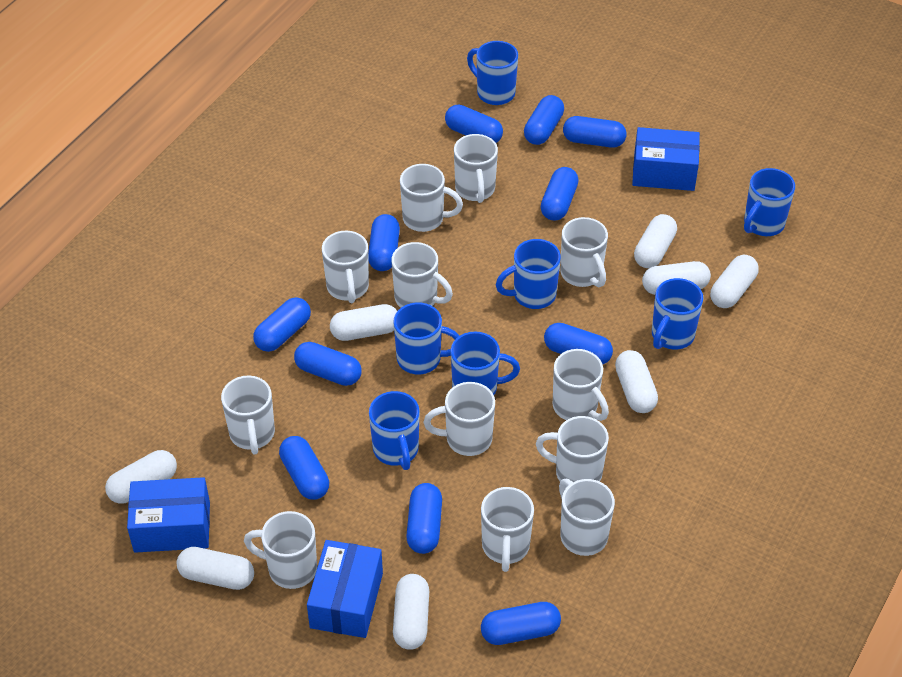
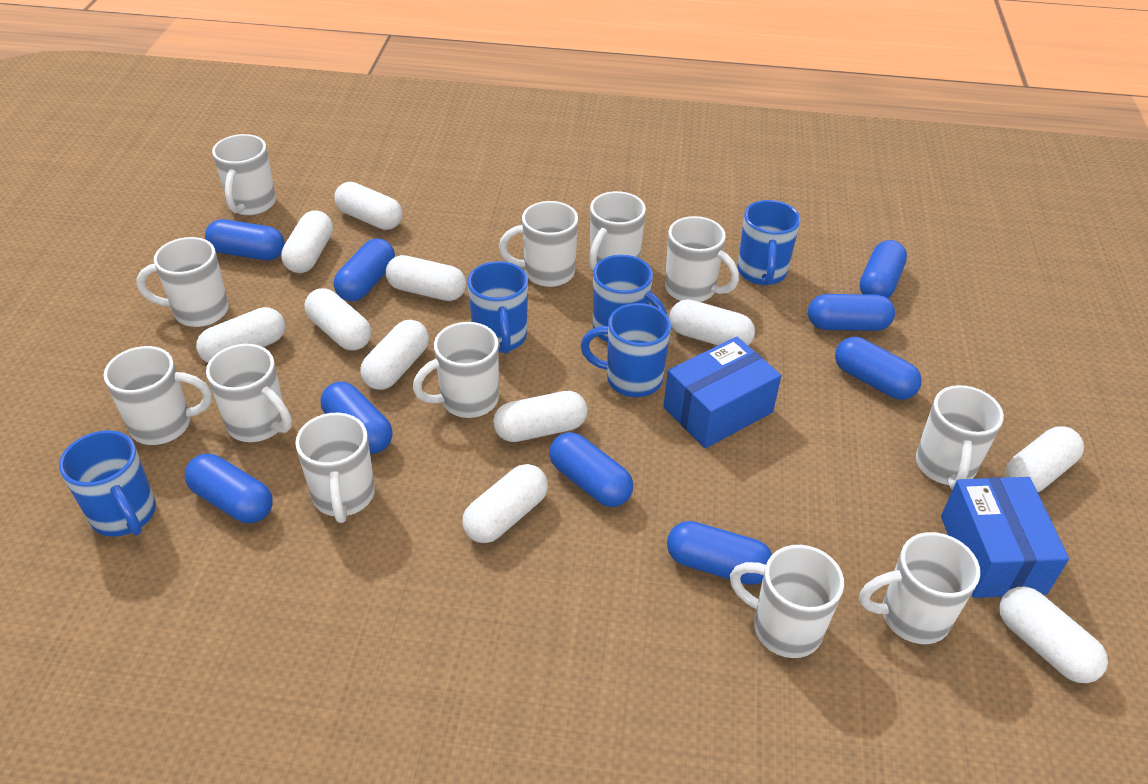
blue box: 3 -> 2
blue capsule: 11 -> 9
blue mug: 7 -> 5
white capsule: 8 -> 11

